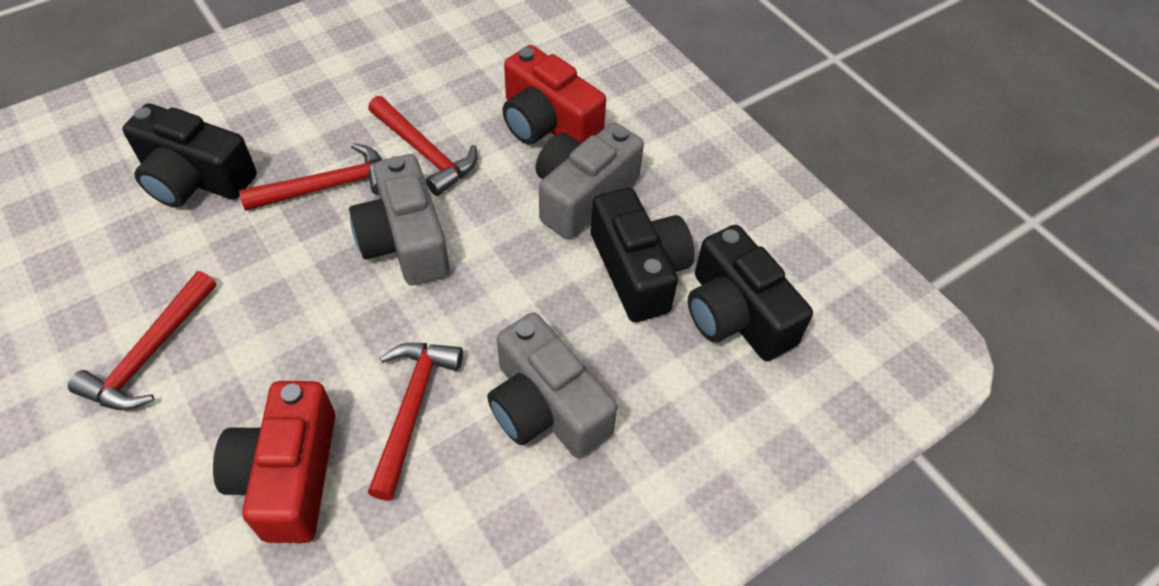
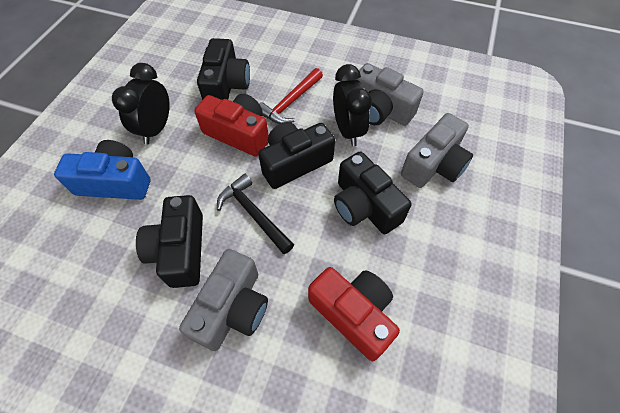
black camera: 3 -> 4
black clock: 0 -> 2
black hammer: 0 -> 1
blue camera: 0 -> 1
red hammer: 4 -> 1

